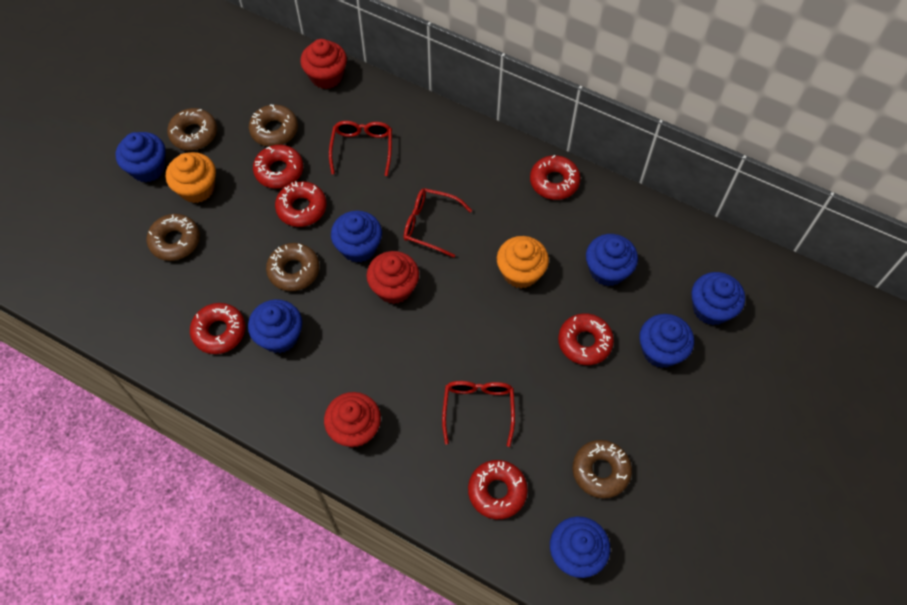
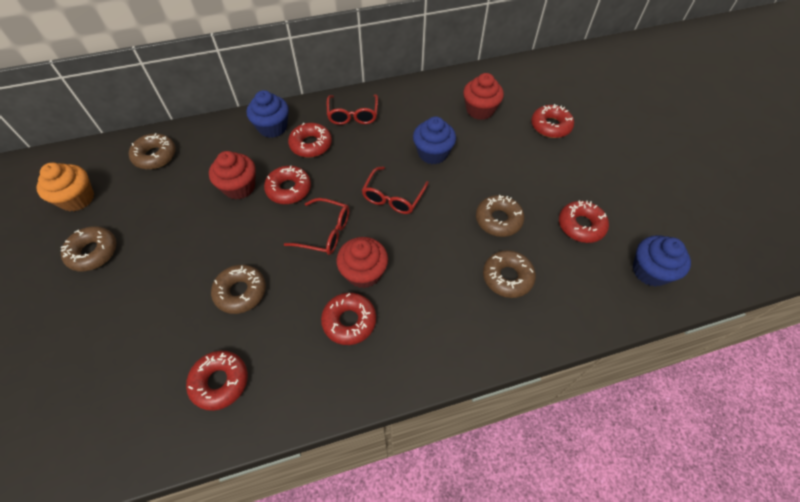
blue cupcake: 7 -> 3
orange cupcake: 2 -> 1

